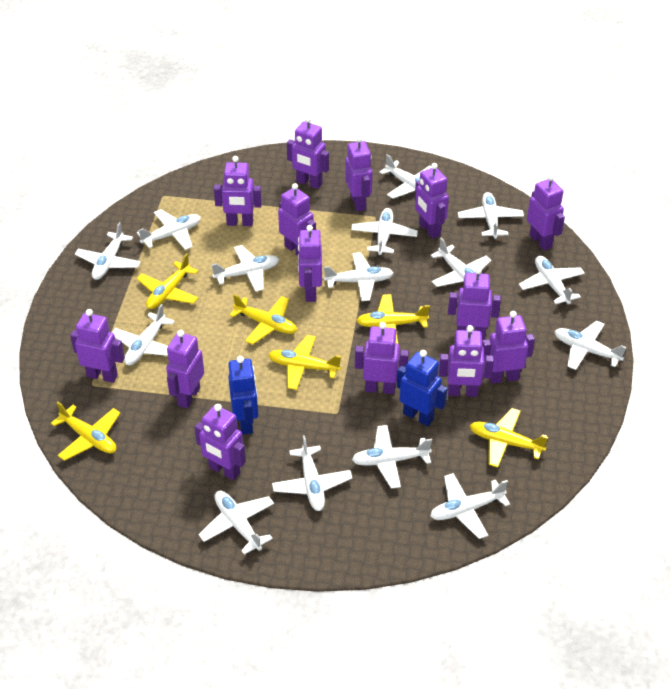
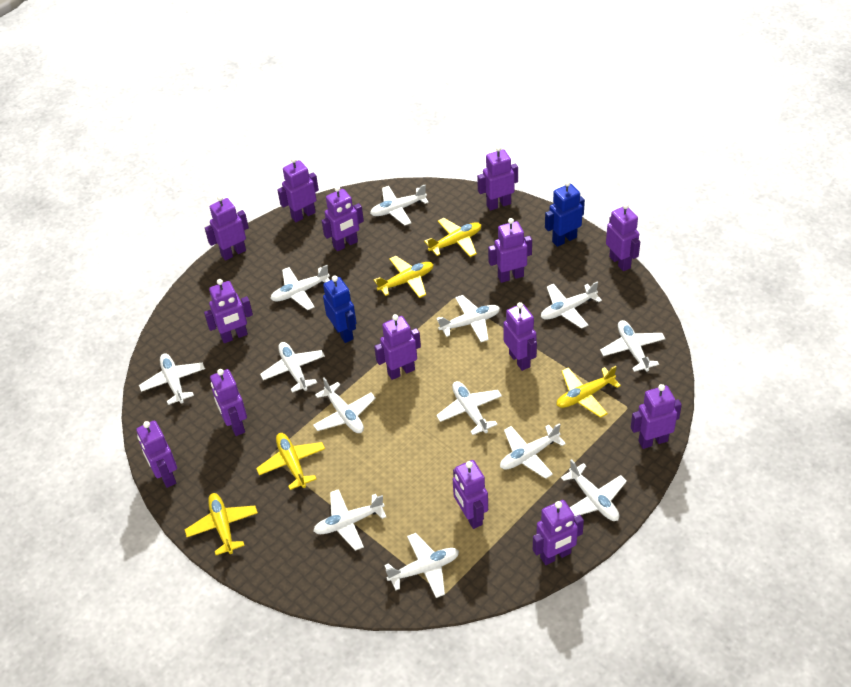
white plane: 15 -> 13
yellow plane: 6 -> 5

